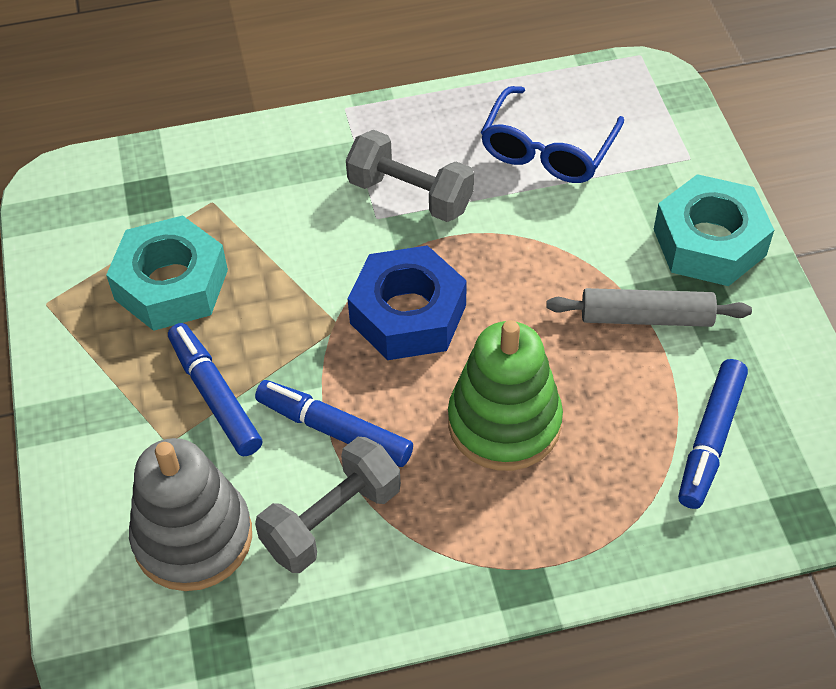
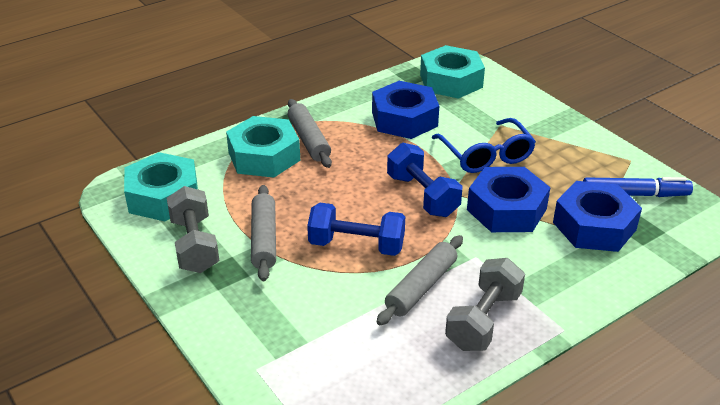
blue dumbbell: 0 -> 2
blue marker: 3 -> 1
blue nut: 1 -> 3
green stacking toy: 1 -> 0
grey rolling pin: 1 -> 3
grey stacking toy: 1 -> 0
turquoise nut: 2 -> 3

